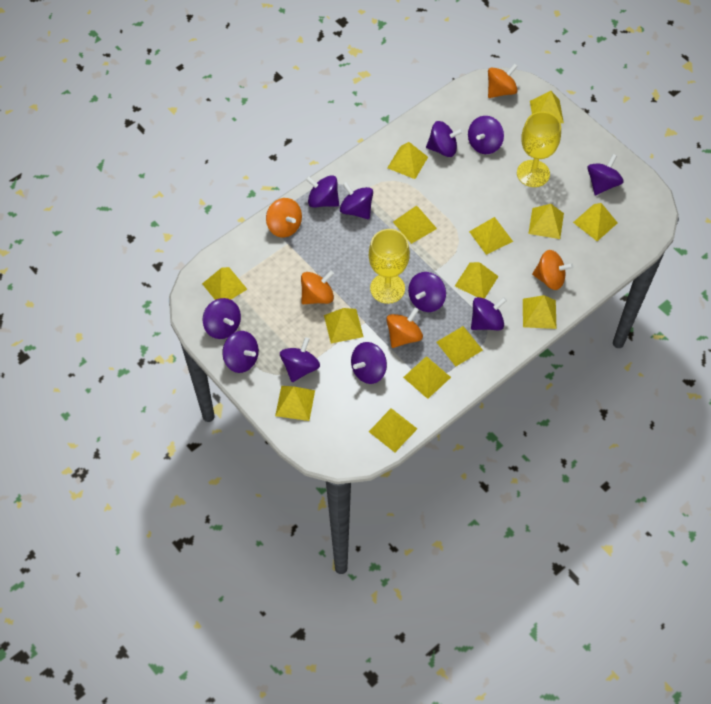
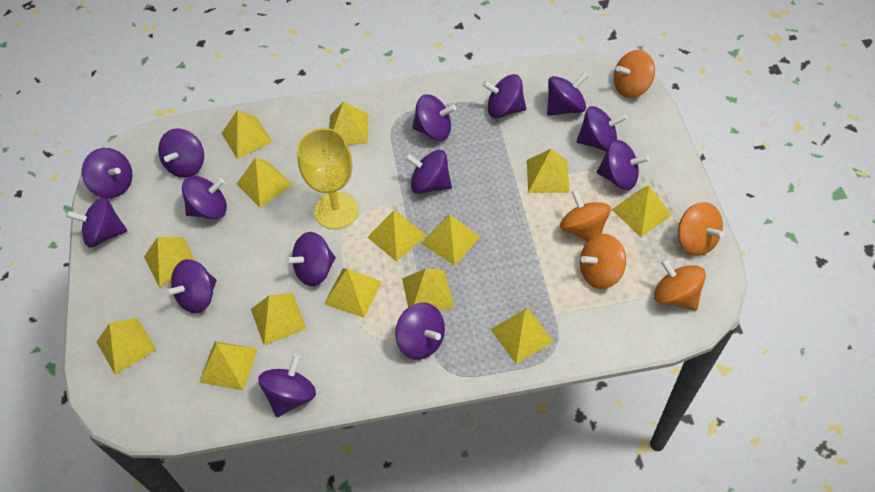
purple spinning top: 11 -> 14
yellow goblet: 2 -> 1

